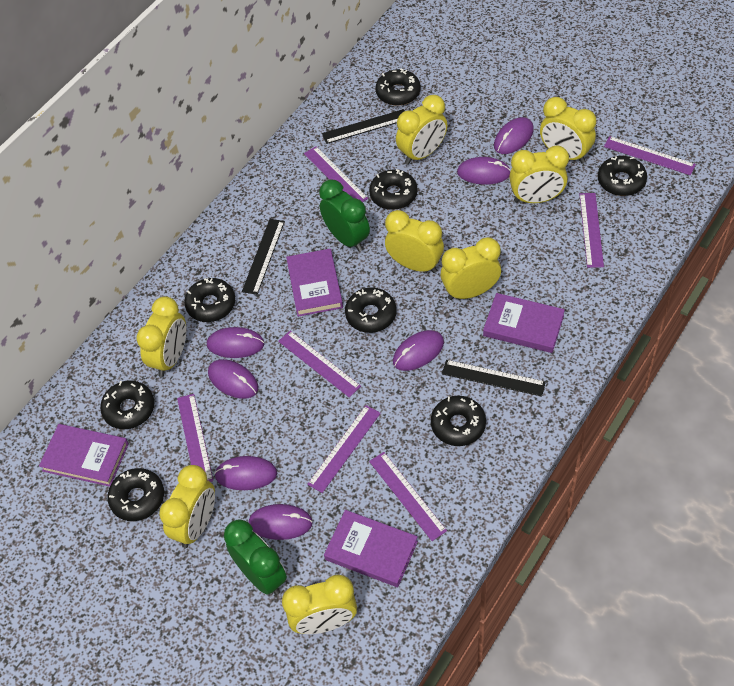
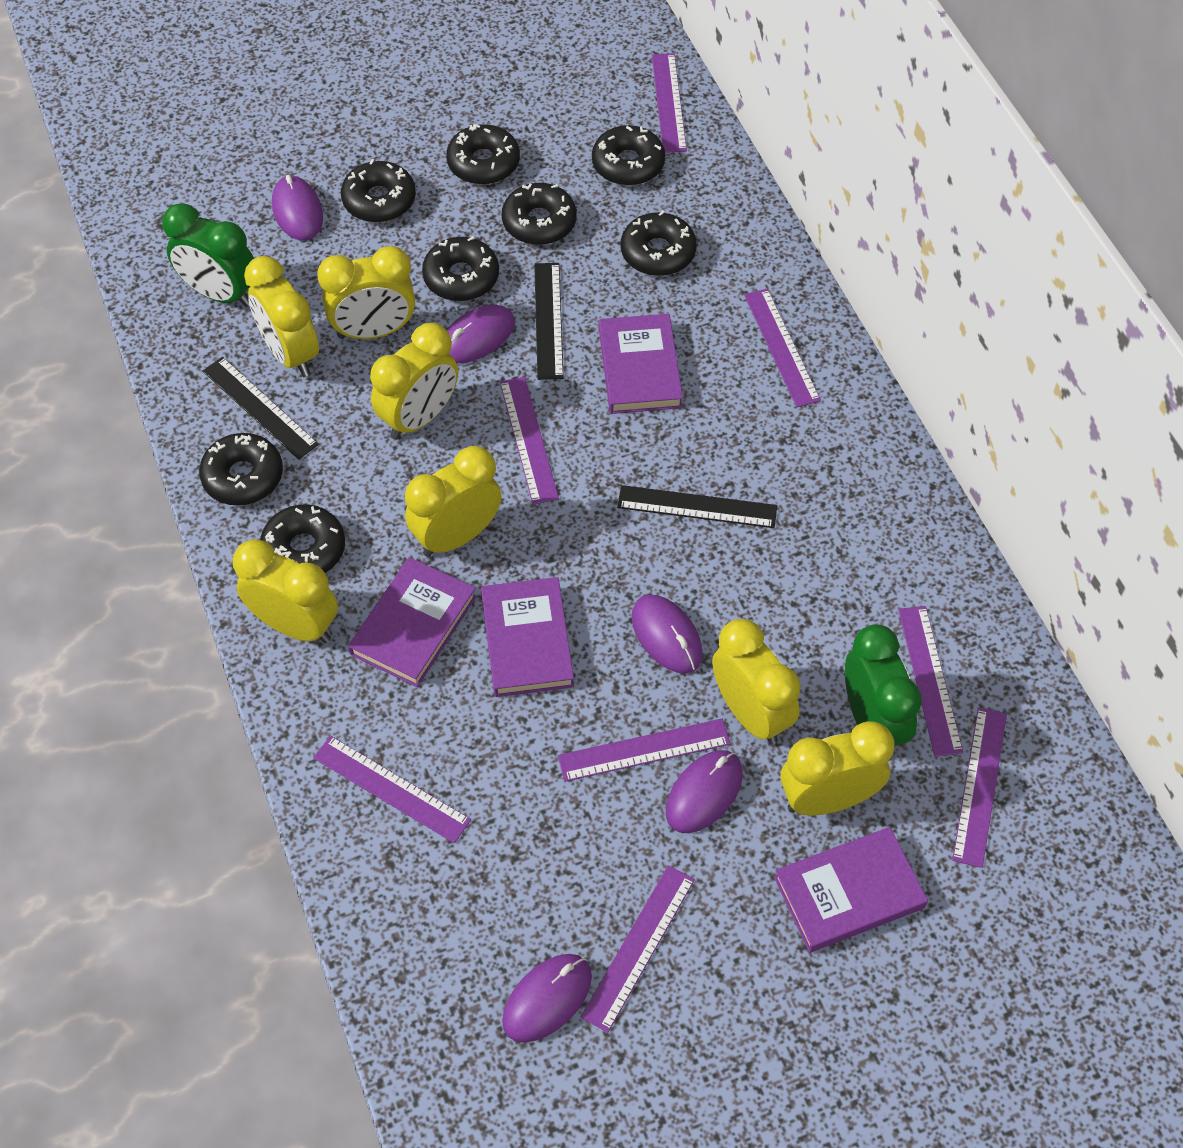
purple mouse: 7 -> 5
purple ruler: 7 -> 8
yellow clock: 8 -> 7

